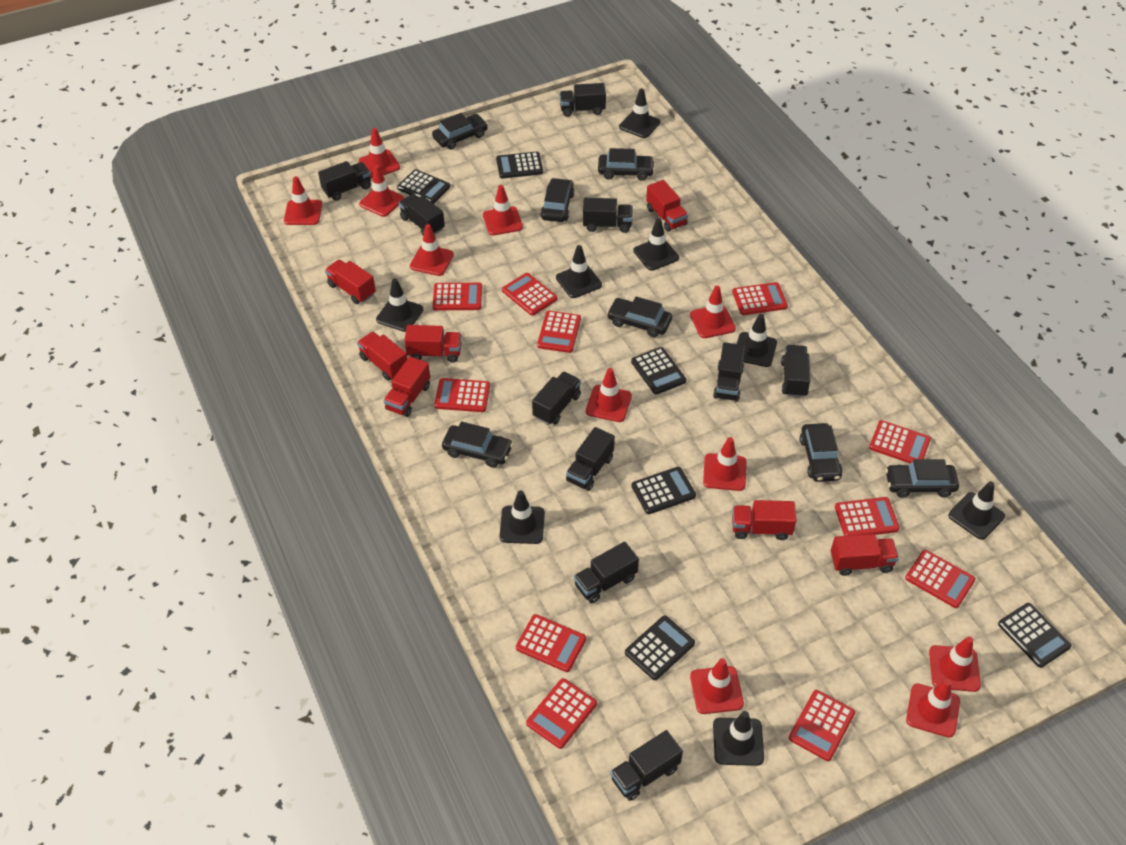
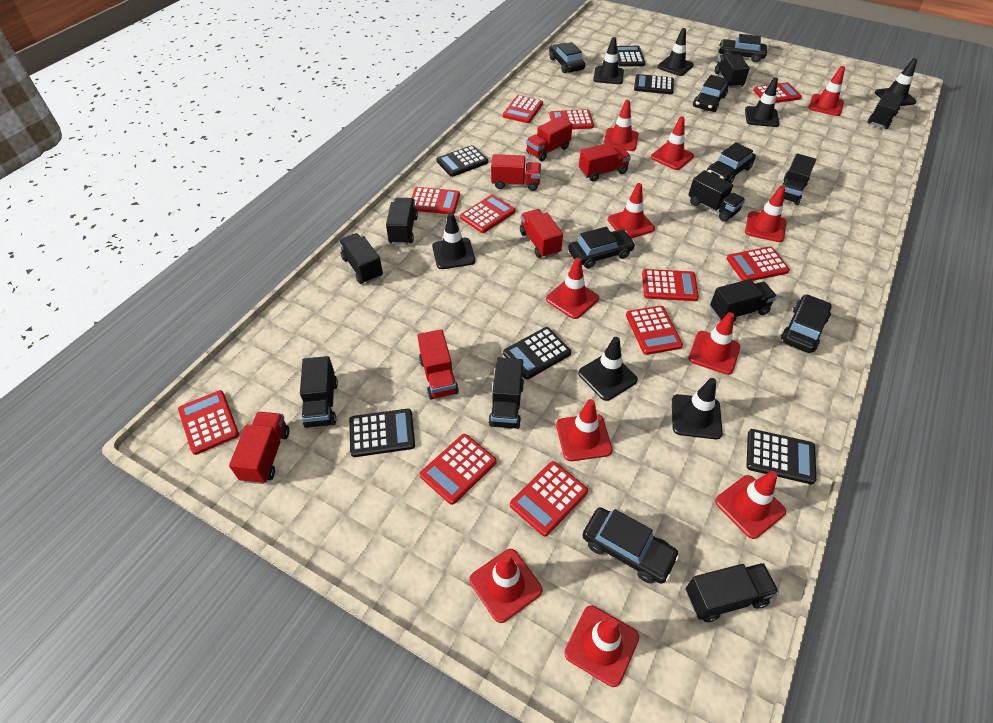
black traffic cone: 8 -> 7
red truck: 7 -> 6

